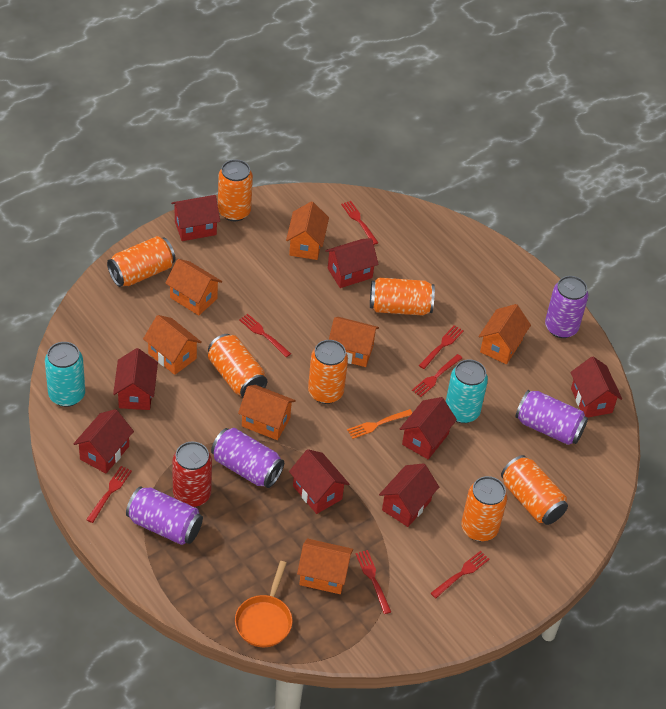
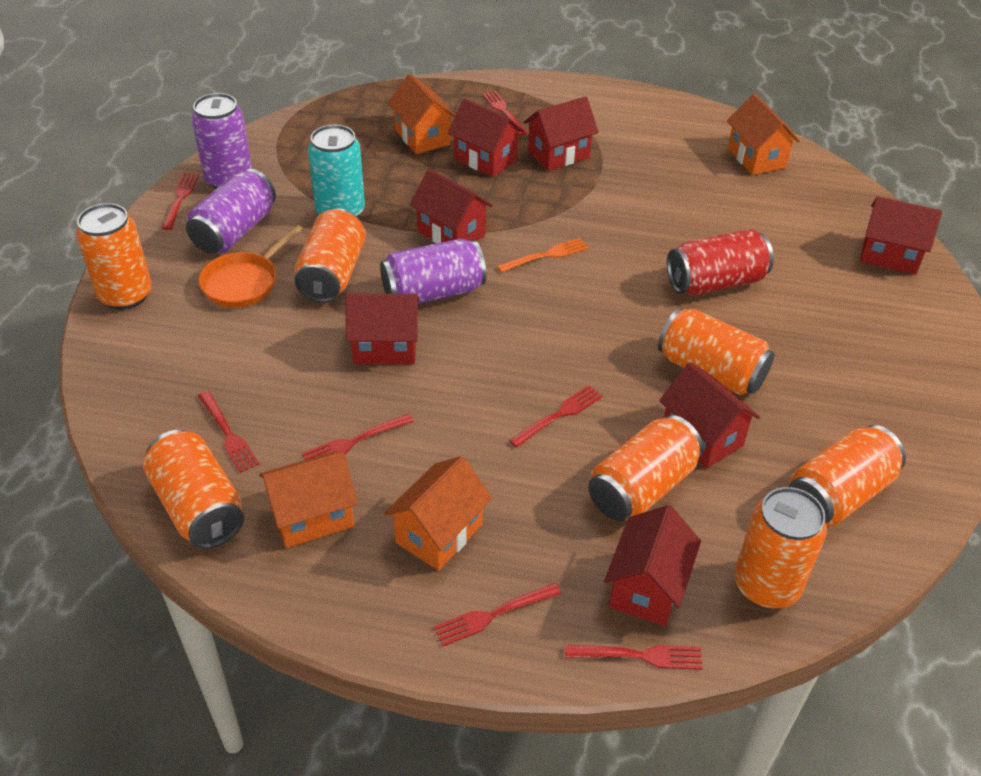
orange house: 7 -> 4
purple can: 4 -> 3
red house: 8 -> 7
turquoise can: 2 -> 1

